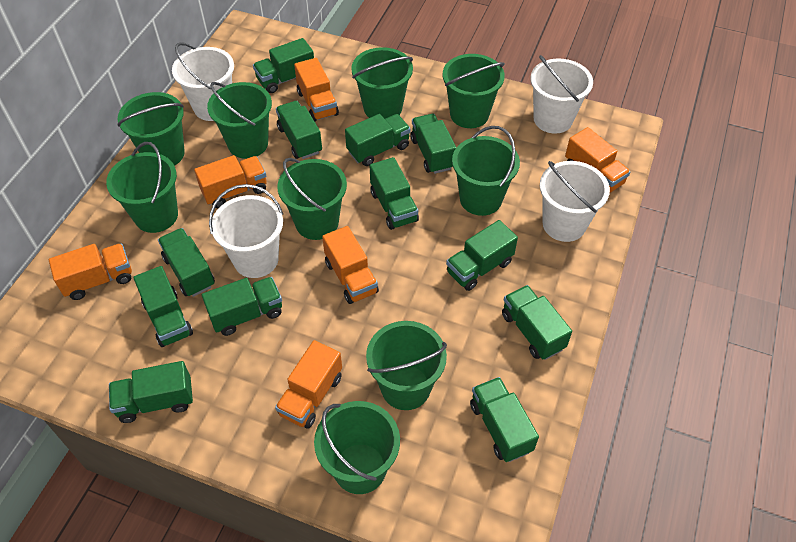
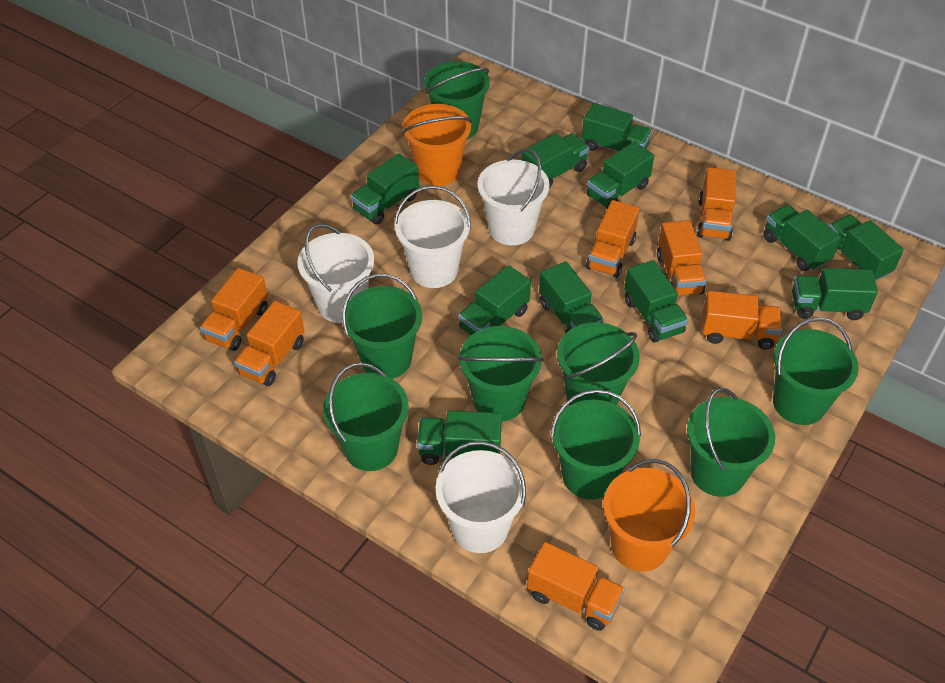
green bucket: 9 -> 8
green truck: 12 -> 11
orange bucket: 0 -> 2
orange truck: 6 -> 7

